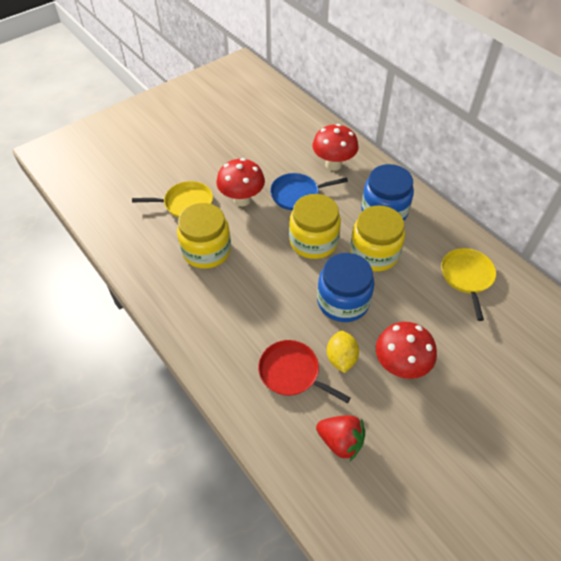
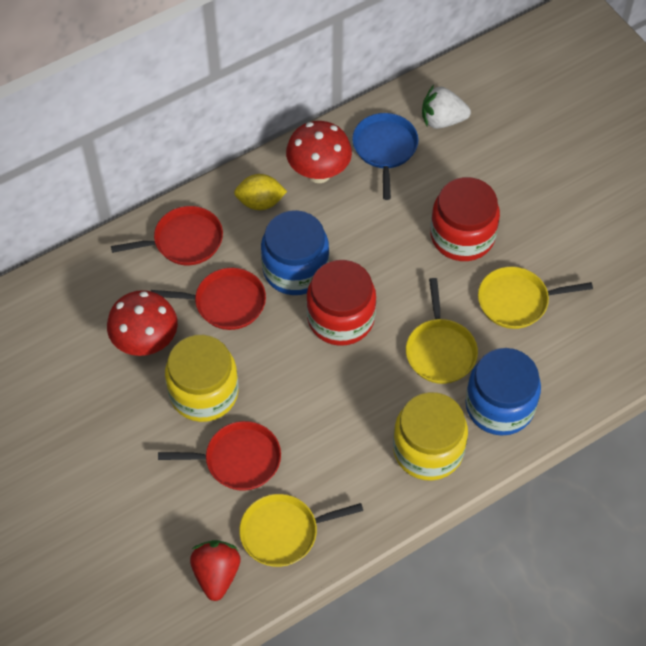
red jar: 0 -> 2
red mushroom: 3 -> 2
red pan: 1 -> 3
white strawberry: 0 -> 1
yellow jar: 3 -> 2
yellow pan: 2 -> 3

